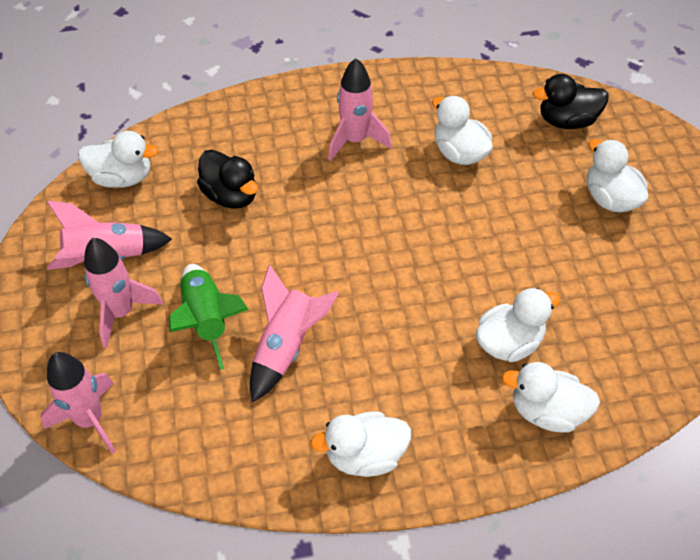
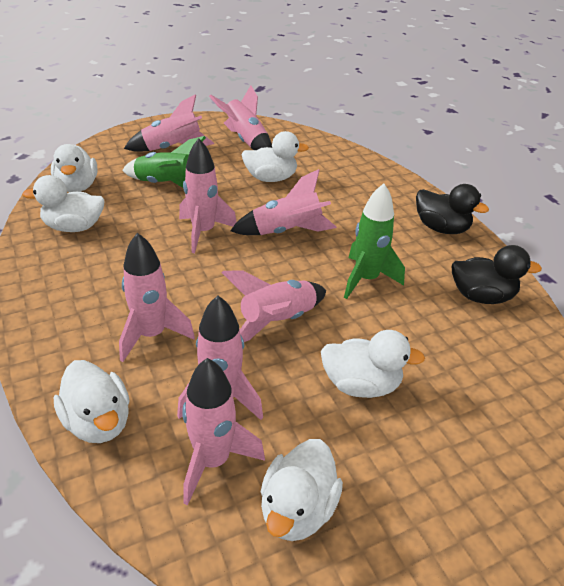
green rocket: 1 -> 2
pink rocket: 5 -> 8

